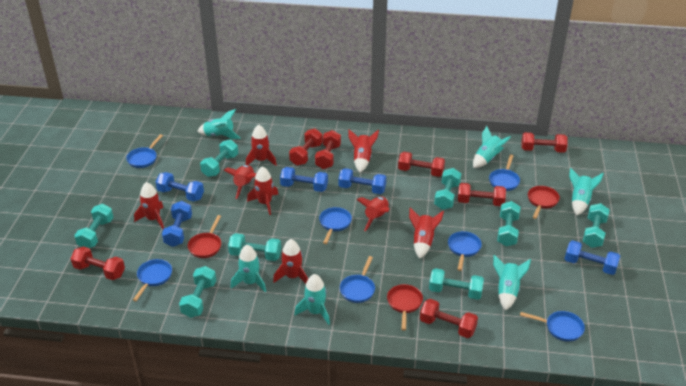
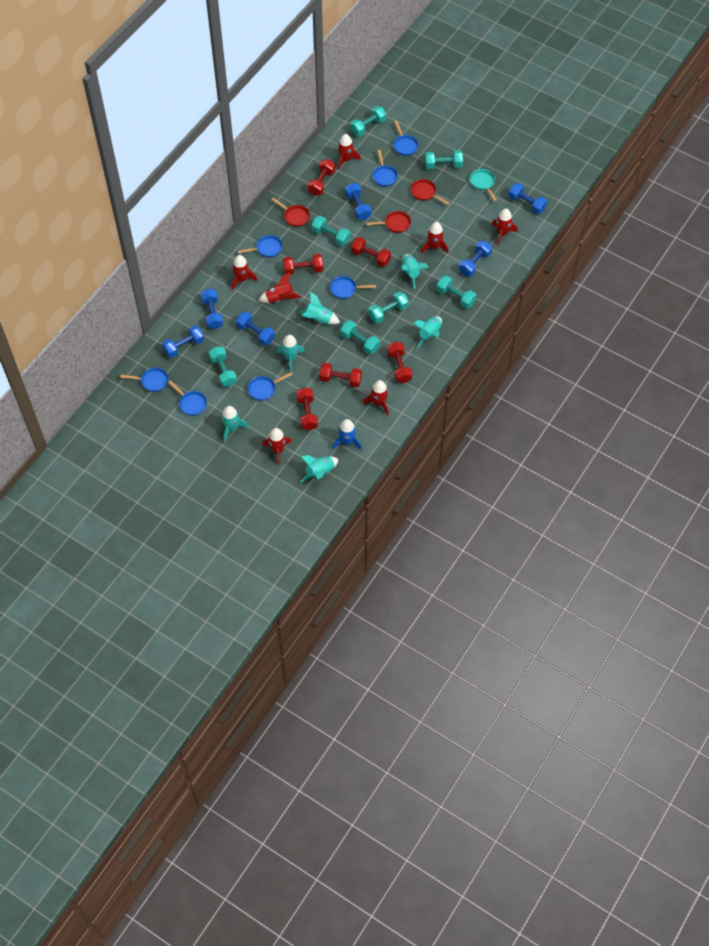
blue dumbbell: 5 -> 6
blue rocket: 0 -> 1
red dumbbell: 7 -> 6
red rocket: 8 -> 7
turquoise dumbbell: 8 -> 7
turquoise pan: 0 -> 1

